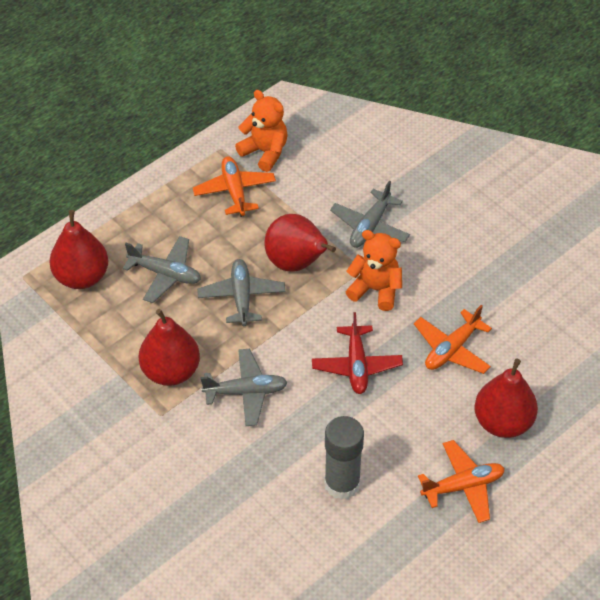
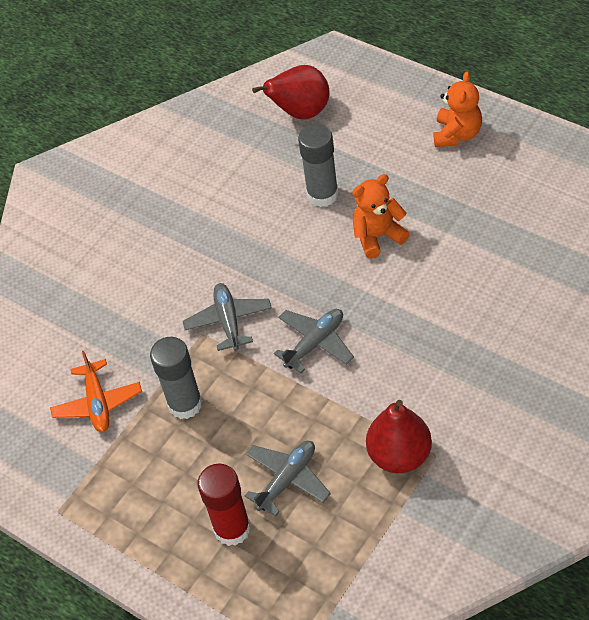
grey glue stick: 1 -> 2
grey plane: 4 -> 3
orange plane: 3 -> 1
red glue stick: 0 -> 1
red pear: 4 -> 2
red plane: 1 -> 0

